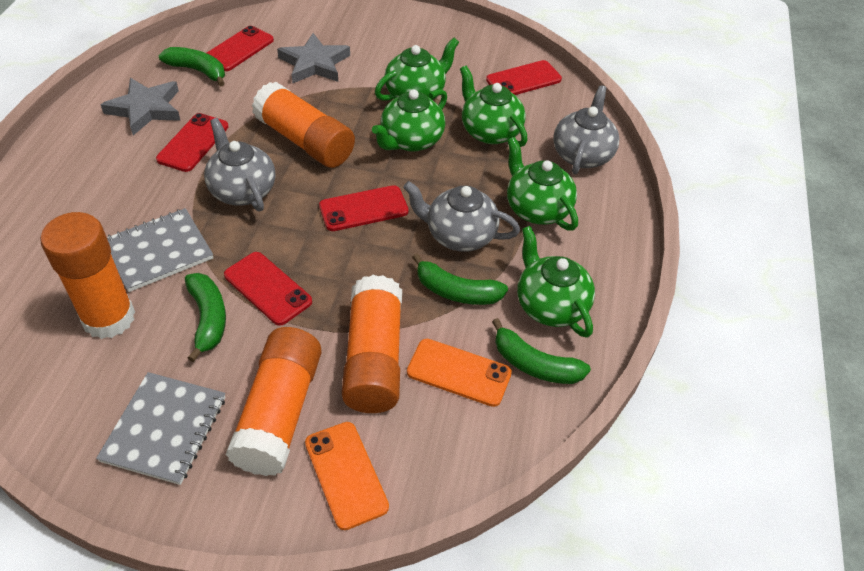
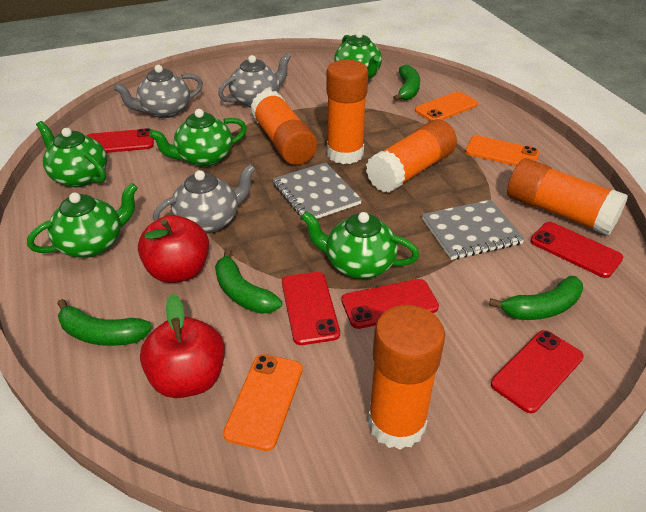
grey star: 2 -> 0
orange glue stick: 4 -> 5
orange phone: 2 -> 3
red apple: 0 -> 2

